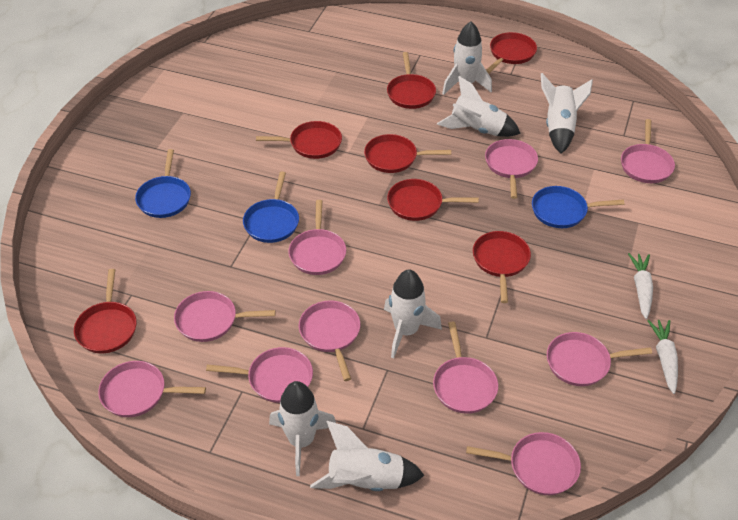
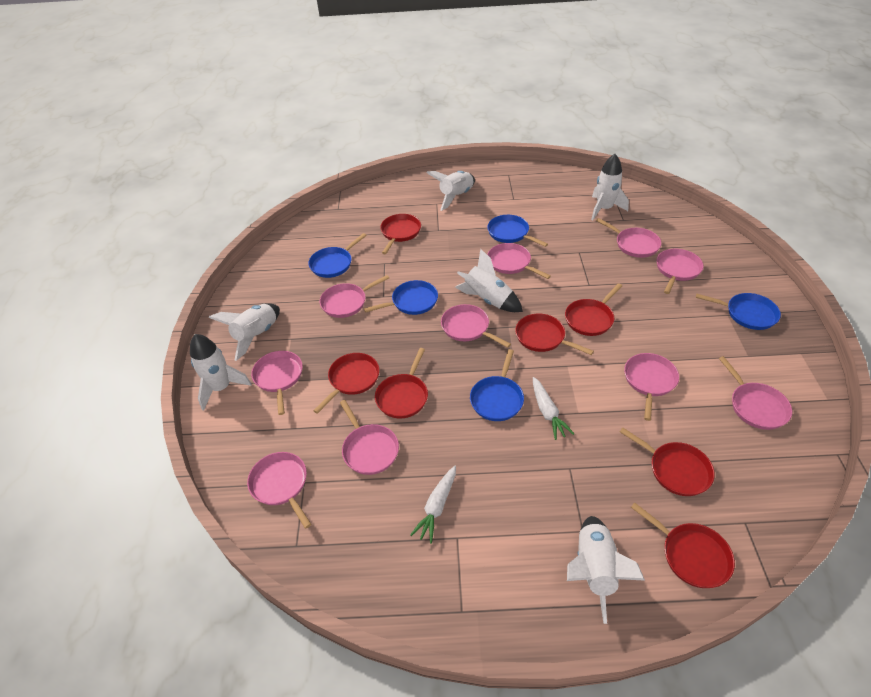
blue pan: 3 -> 5

